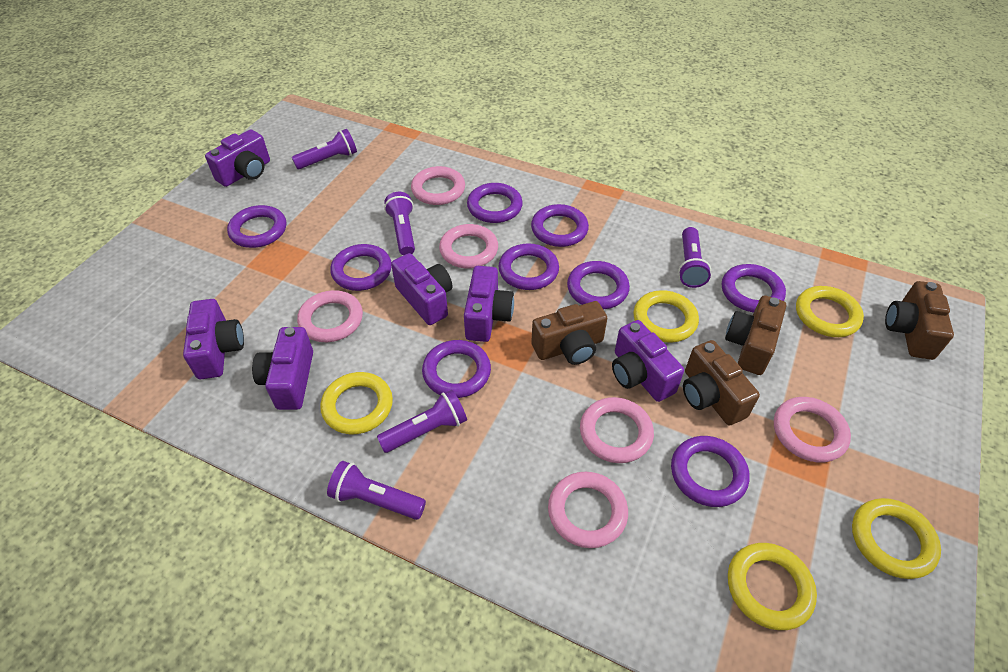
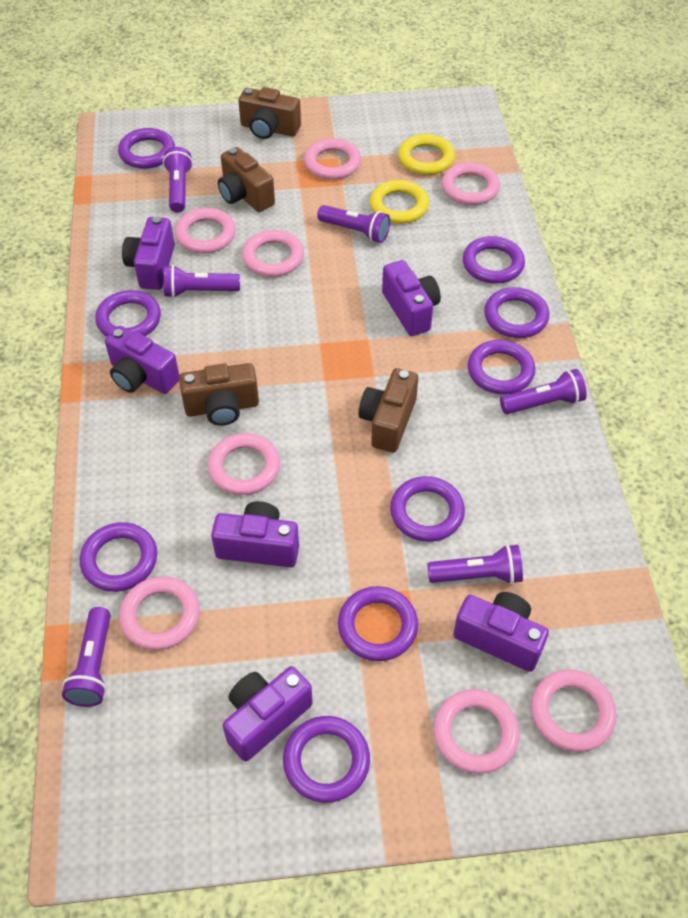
pink ring: 6 -> 8
purple flashlight: 5 -> 6
yellow ring: 5 -> 2

